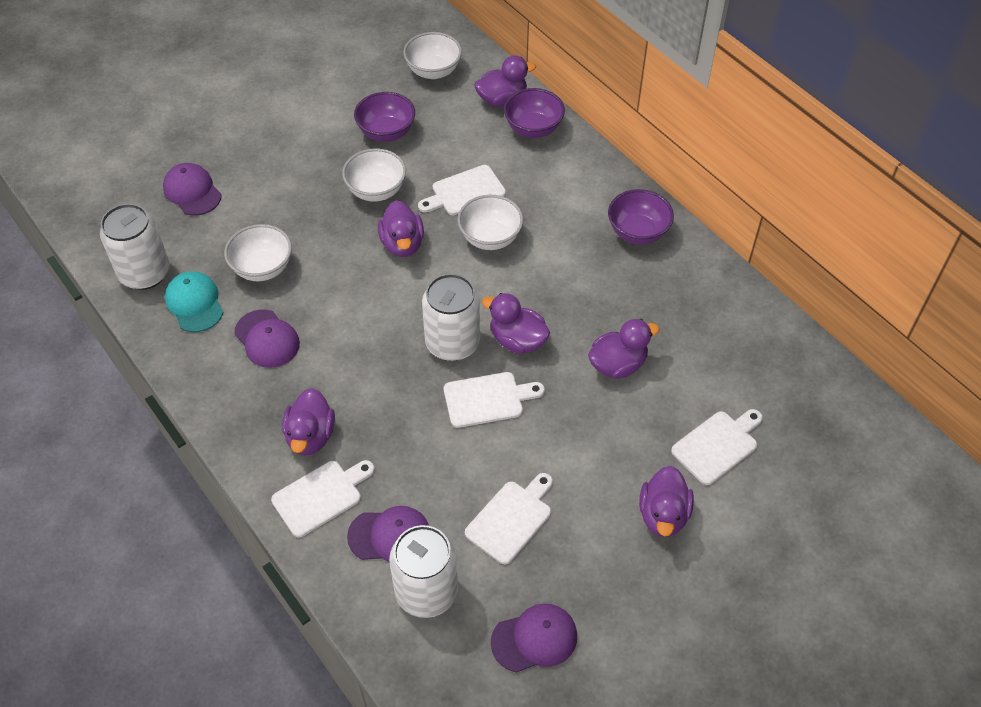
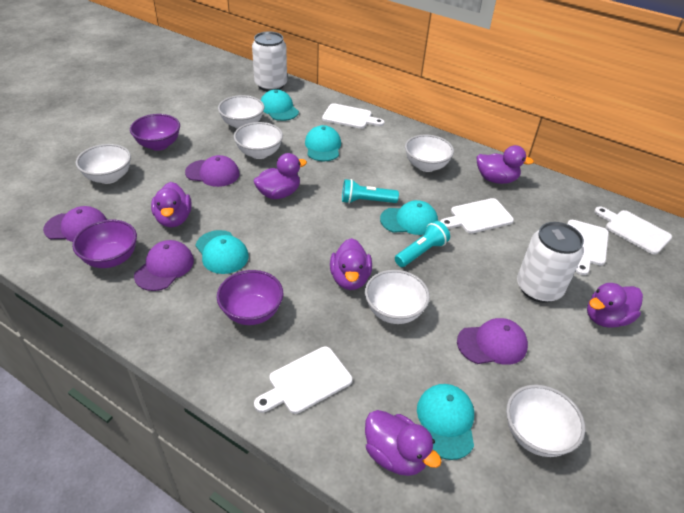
turquoise cap: 1 -> 5
turquoise flashlight: 0 -> 2
white bowl: 4 -> 6
white can: 3 -> 2

